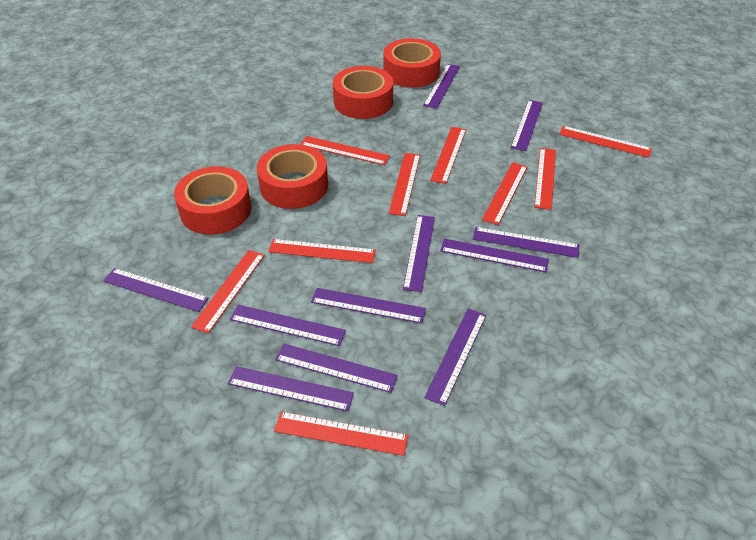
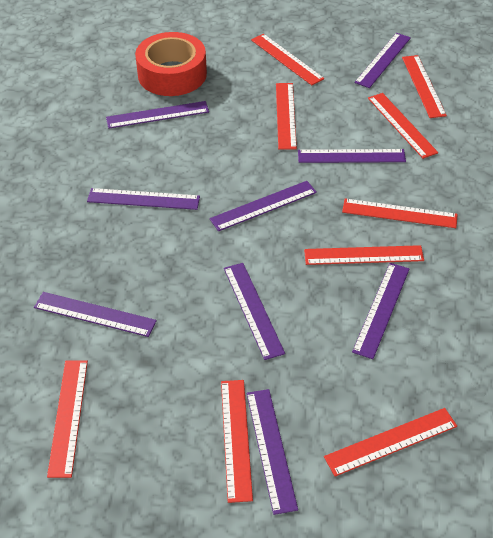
purple ruler: 11 -> 9
red tape: 4 -> 1

